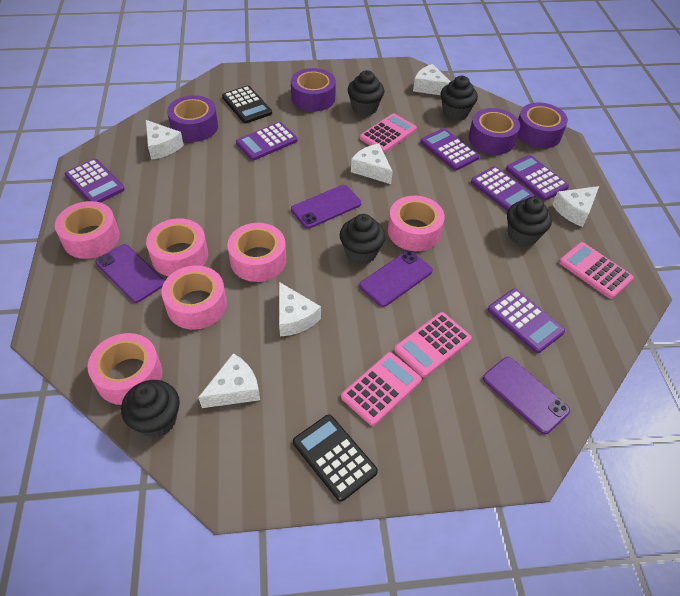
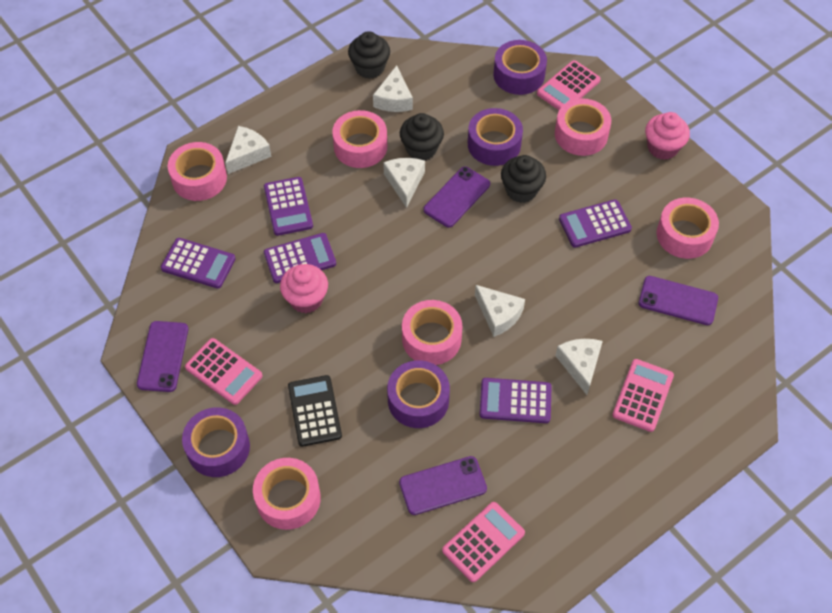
black calculator: 2 -> 1
black cupcake: 5 -> 3
pink cupcake: 0 -> 2
purple calculator: 6 -> 5
white cheese: 6 -> 5

